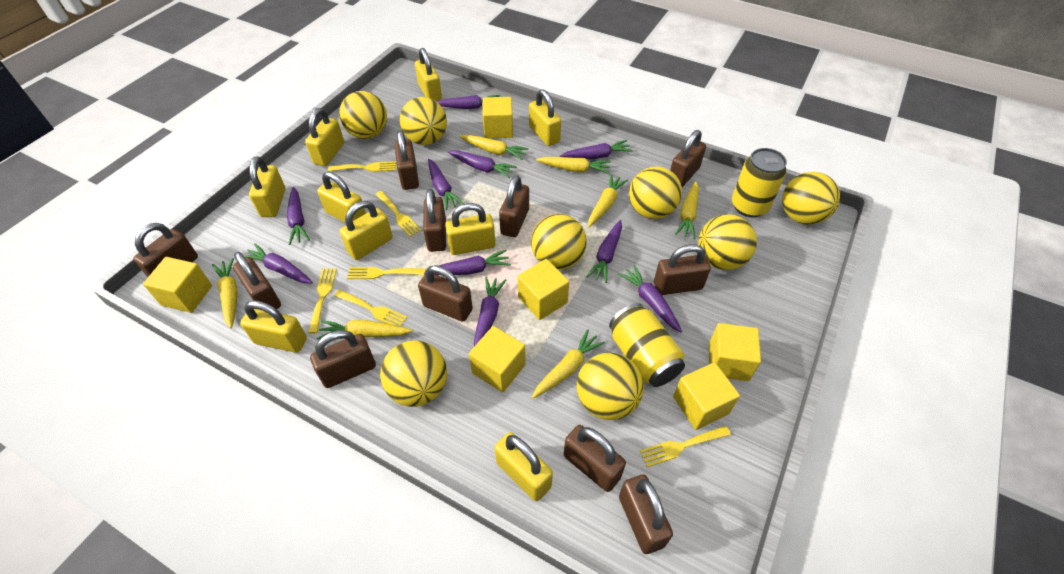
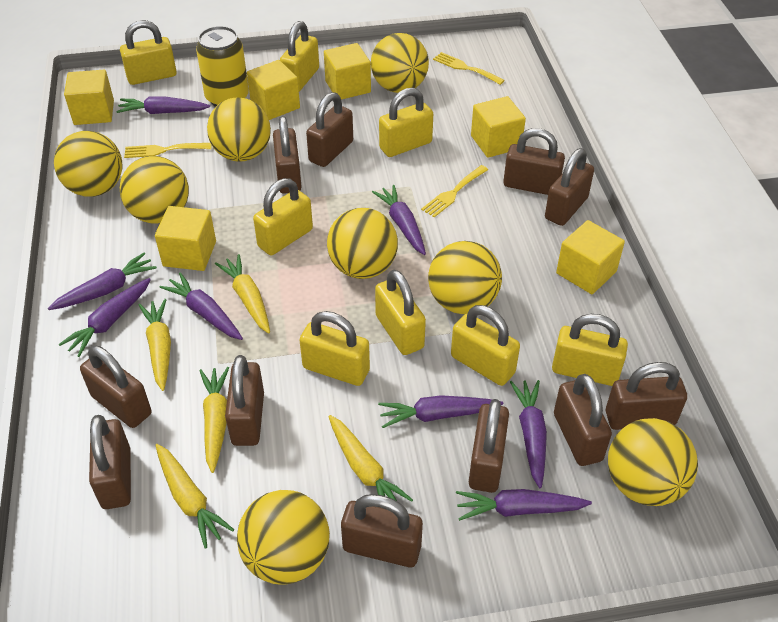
purple carrot: 10 -> 8
yellow can: 2 -> 1
yellow carrot: 7 -> 5
yellow fork: 6 -> 3
yellow padlock: 9 -> 8

